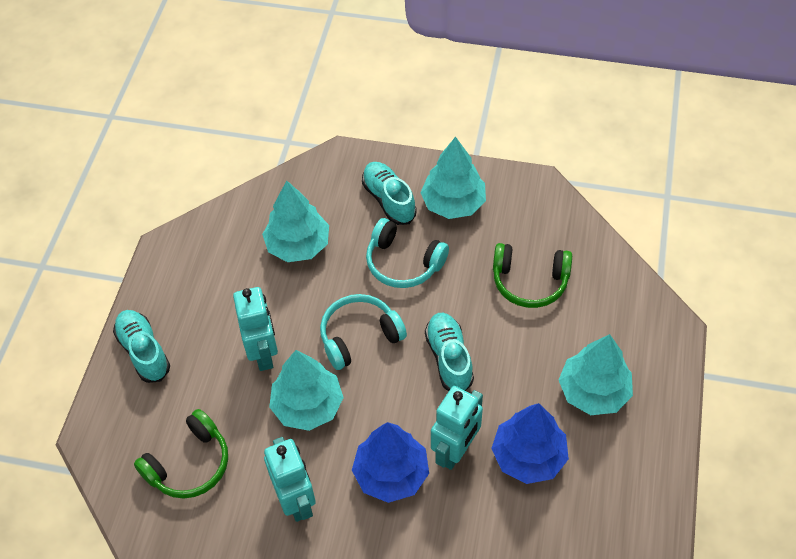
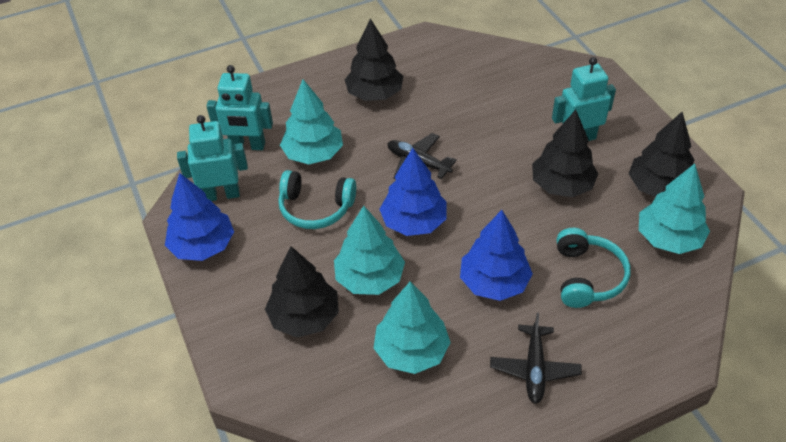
black plane: 0 -> 2
black tree: 0 -> 4
blue tree: 2 -> 3
green headphones: 2 -> 0
turquoise shoe: 3 -> 0

